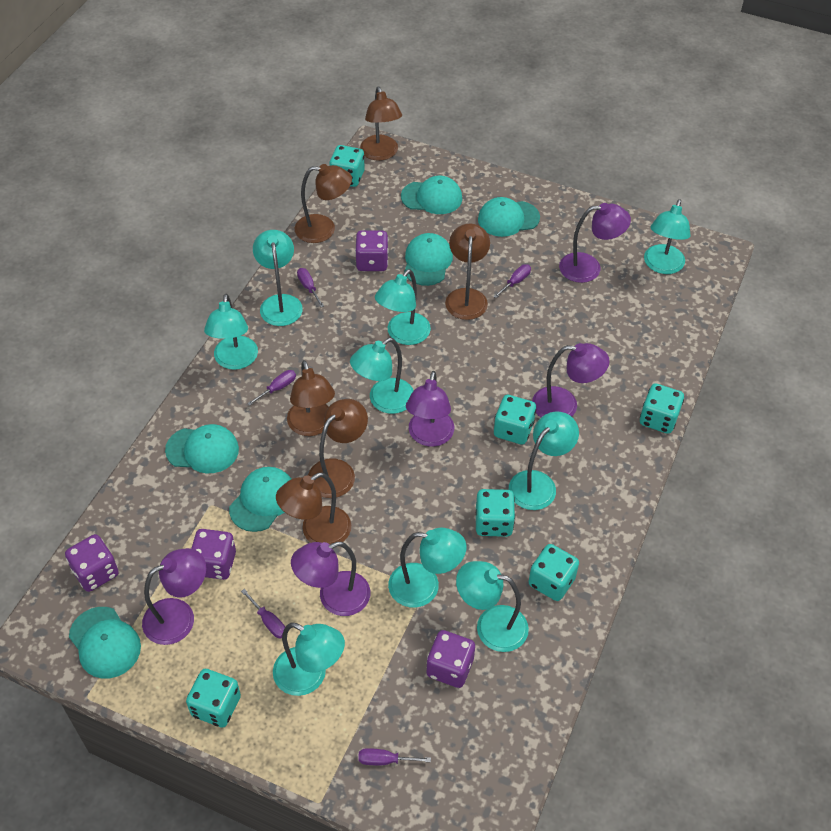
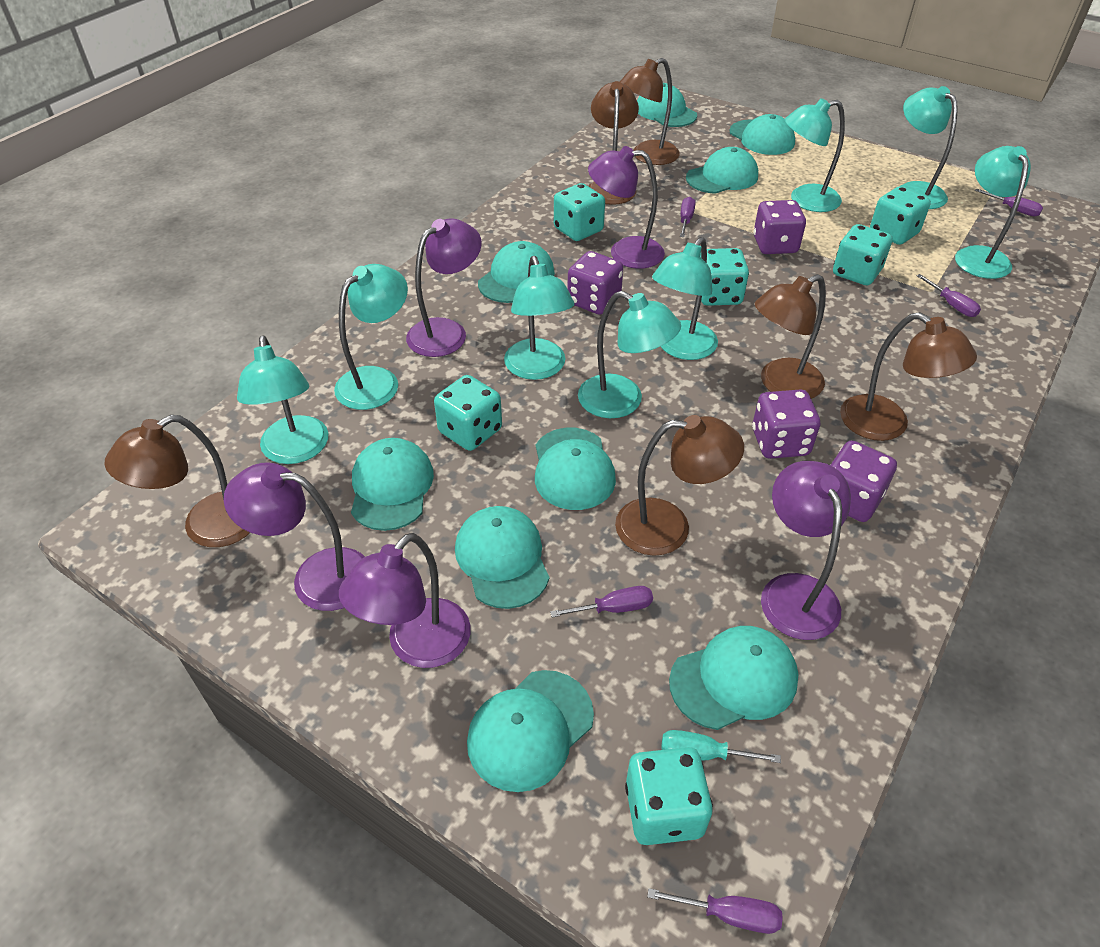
turquoise cap: 6 -> 9
turquoise lamp: 9 -> 8
turquoise screwdriver: 0 -> 1

